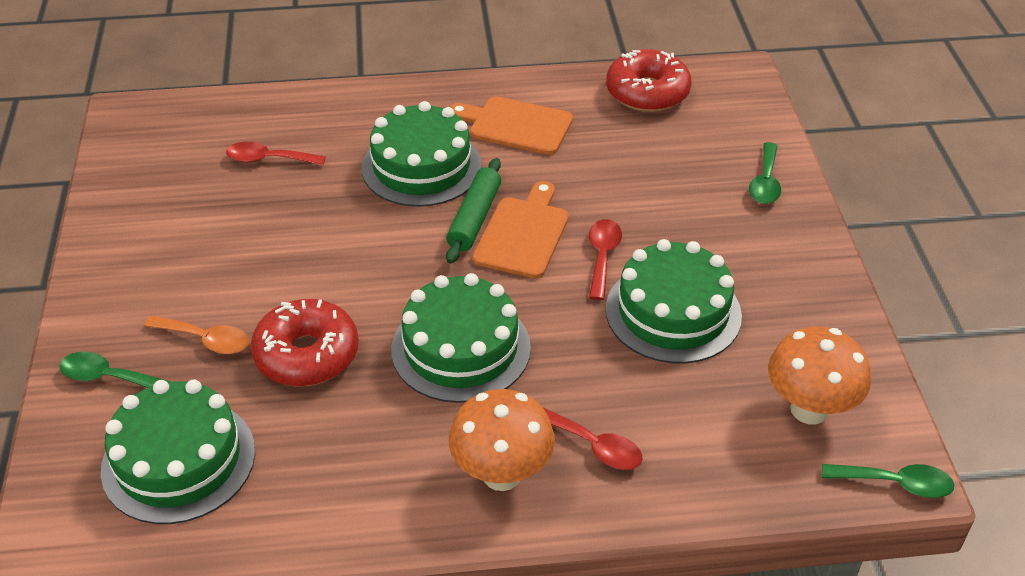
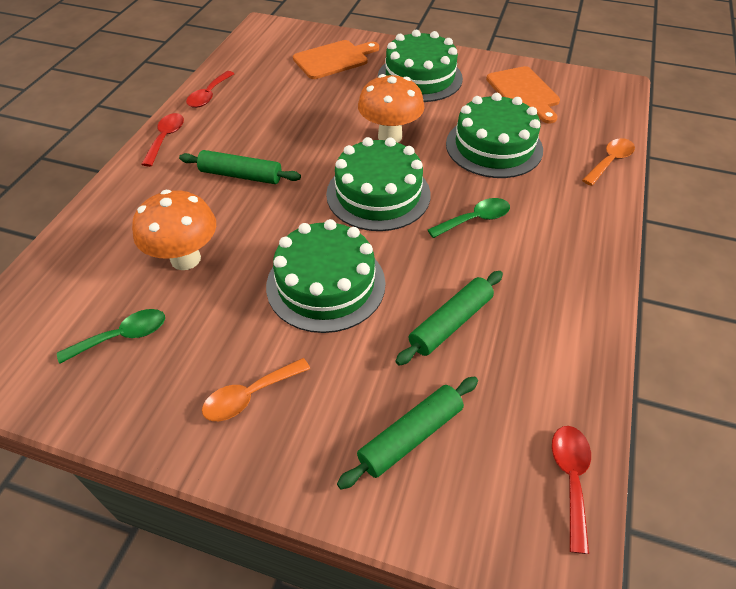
green rolling pin: 1 -> 3
green spoon: 3 -> 2
orange spoon: 1 -> 2
red donut: 2 -> 0

